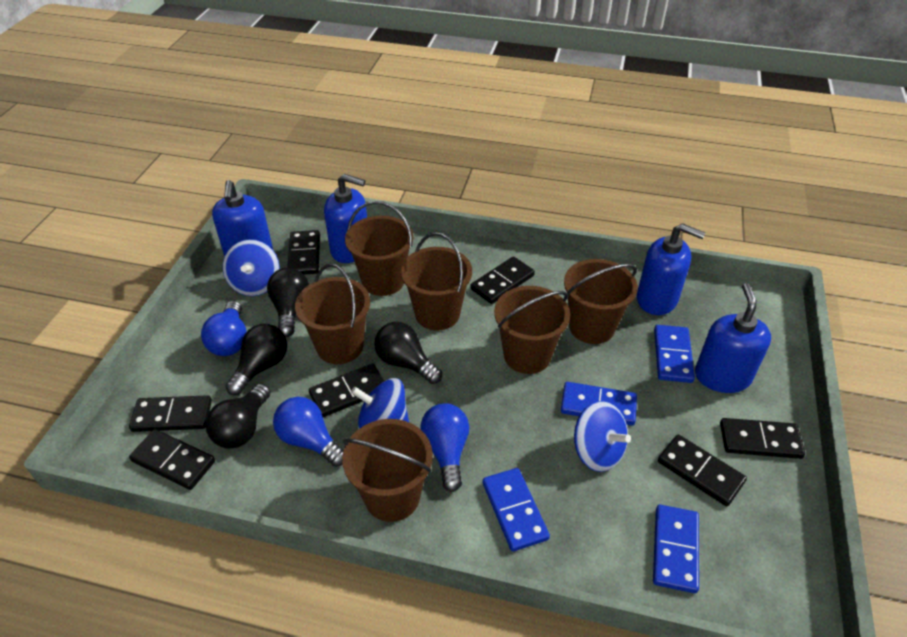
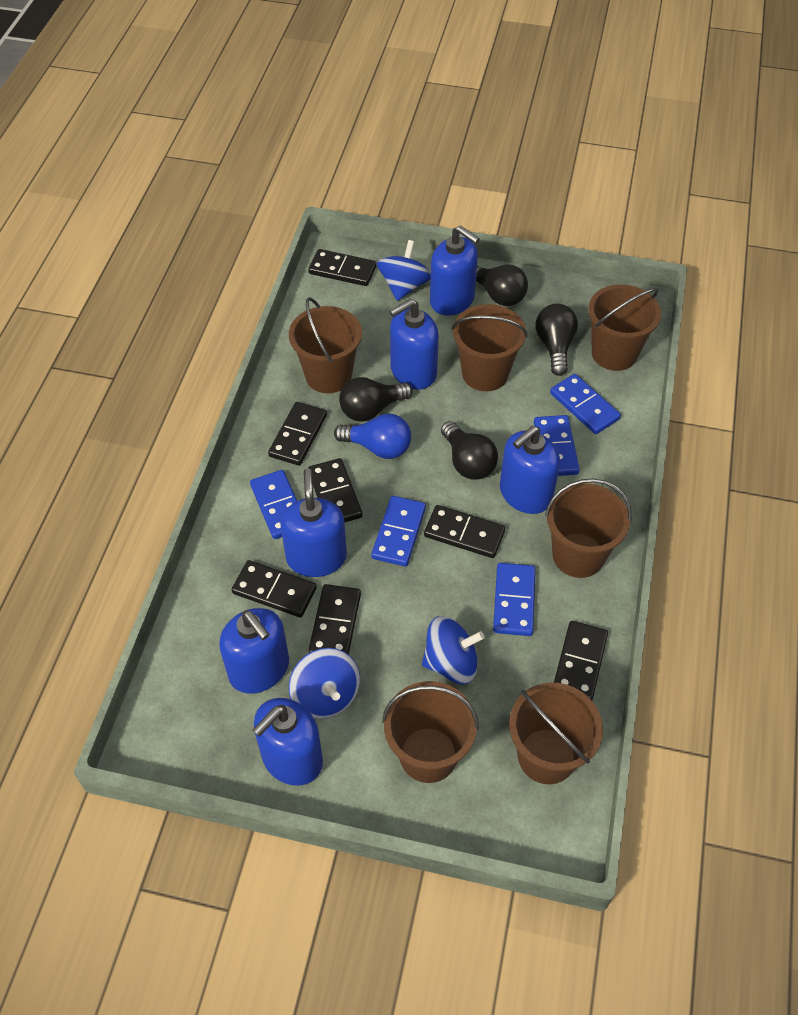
blue domino: 4 -> 5
blue light bulb: 3 -> 1
blue soap dispenser: 4 -> 6

